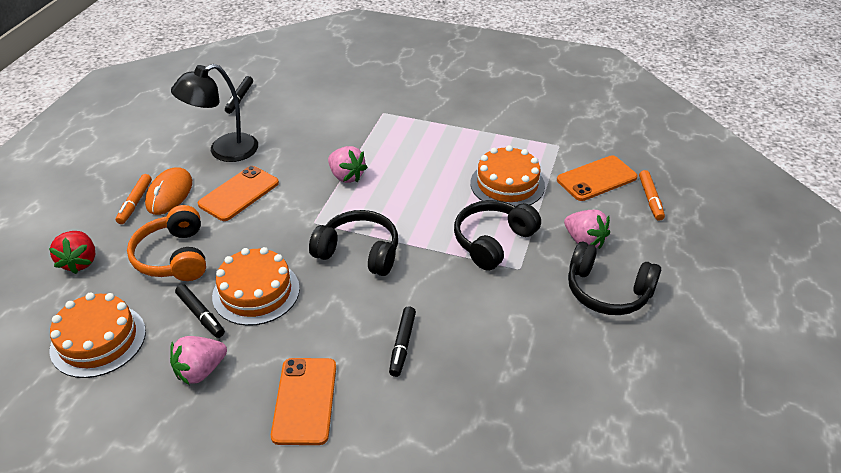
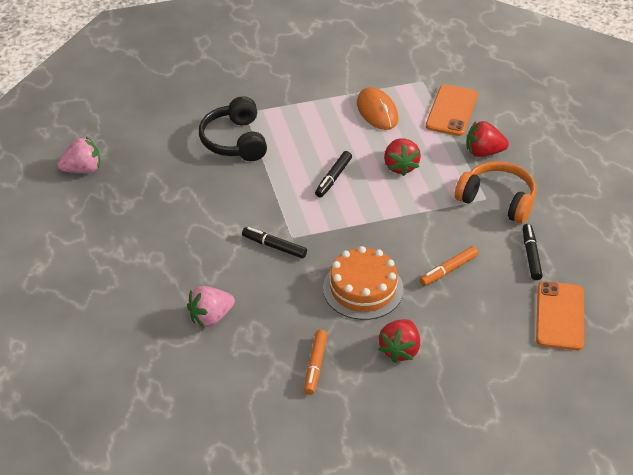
black headphones: 3 -> 1
black lamp: 1 -> 0
orange cake: 3 -> 1
orange phone: 3 -> 2
pink strawberry: 3 -> 2
red strawberry: 1 -> 3

